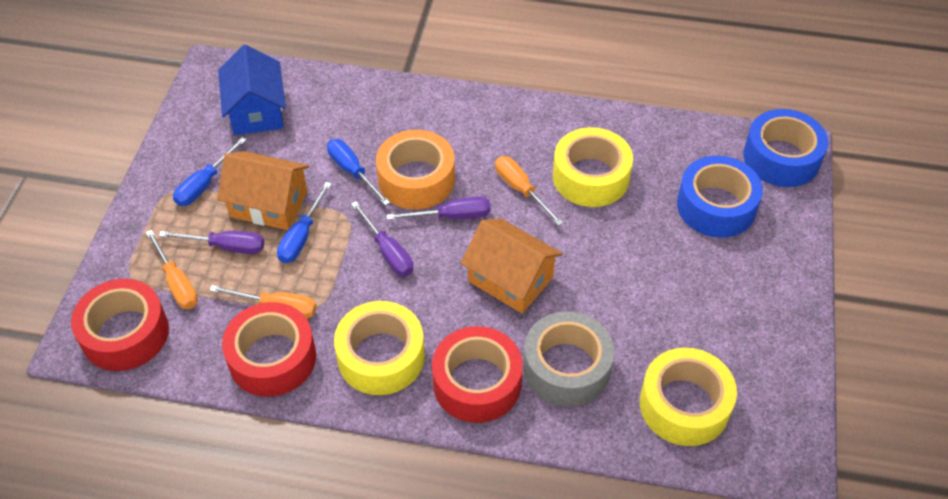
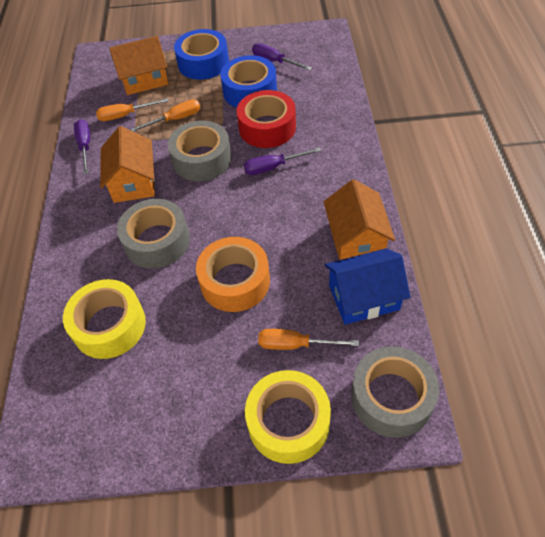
blue screwdriver: 3 -> 0
grey tape: 1 -> 3
orange house: 2 -> 3
red tape: 3 -> 1
yellow tape: 3 -> 2

